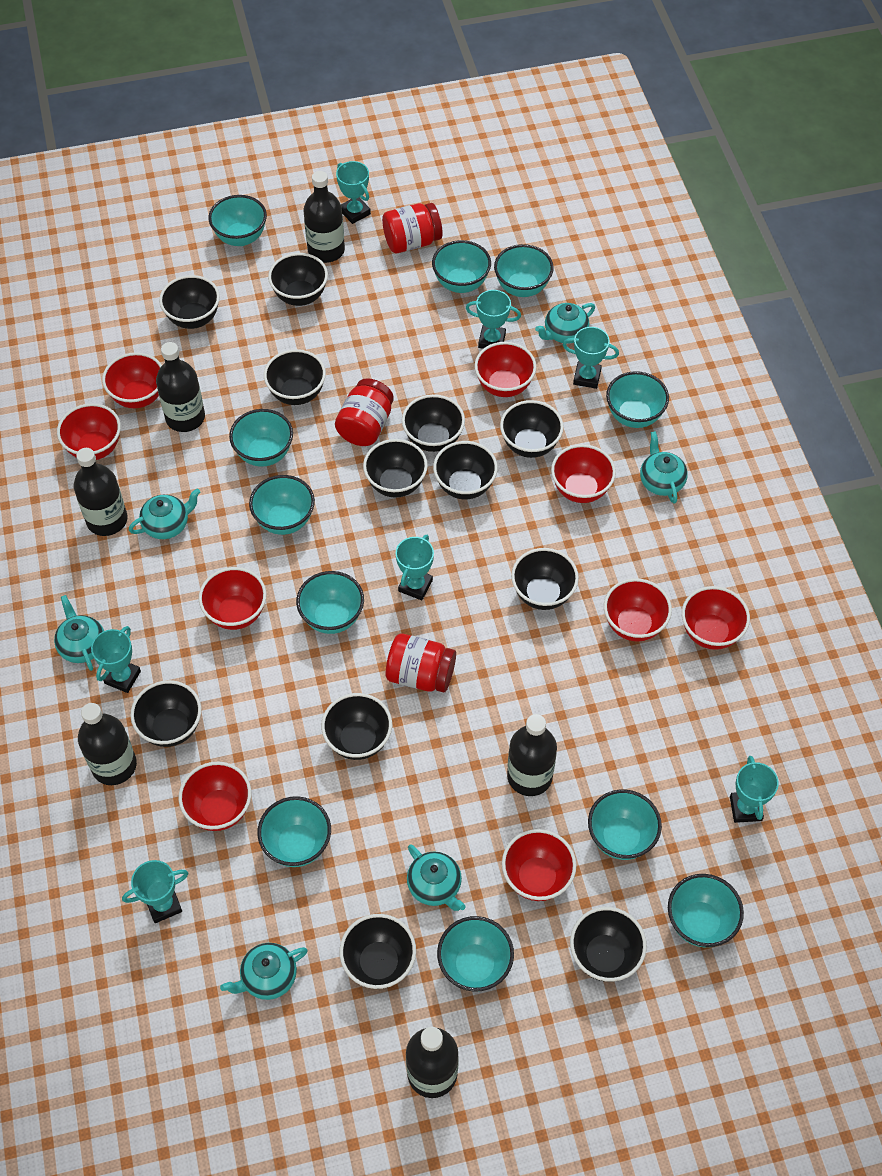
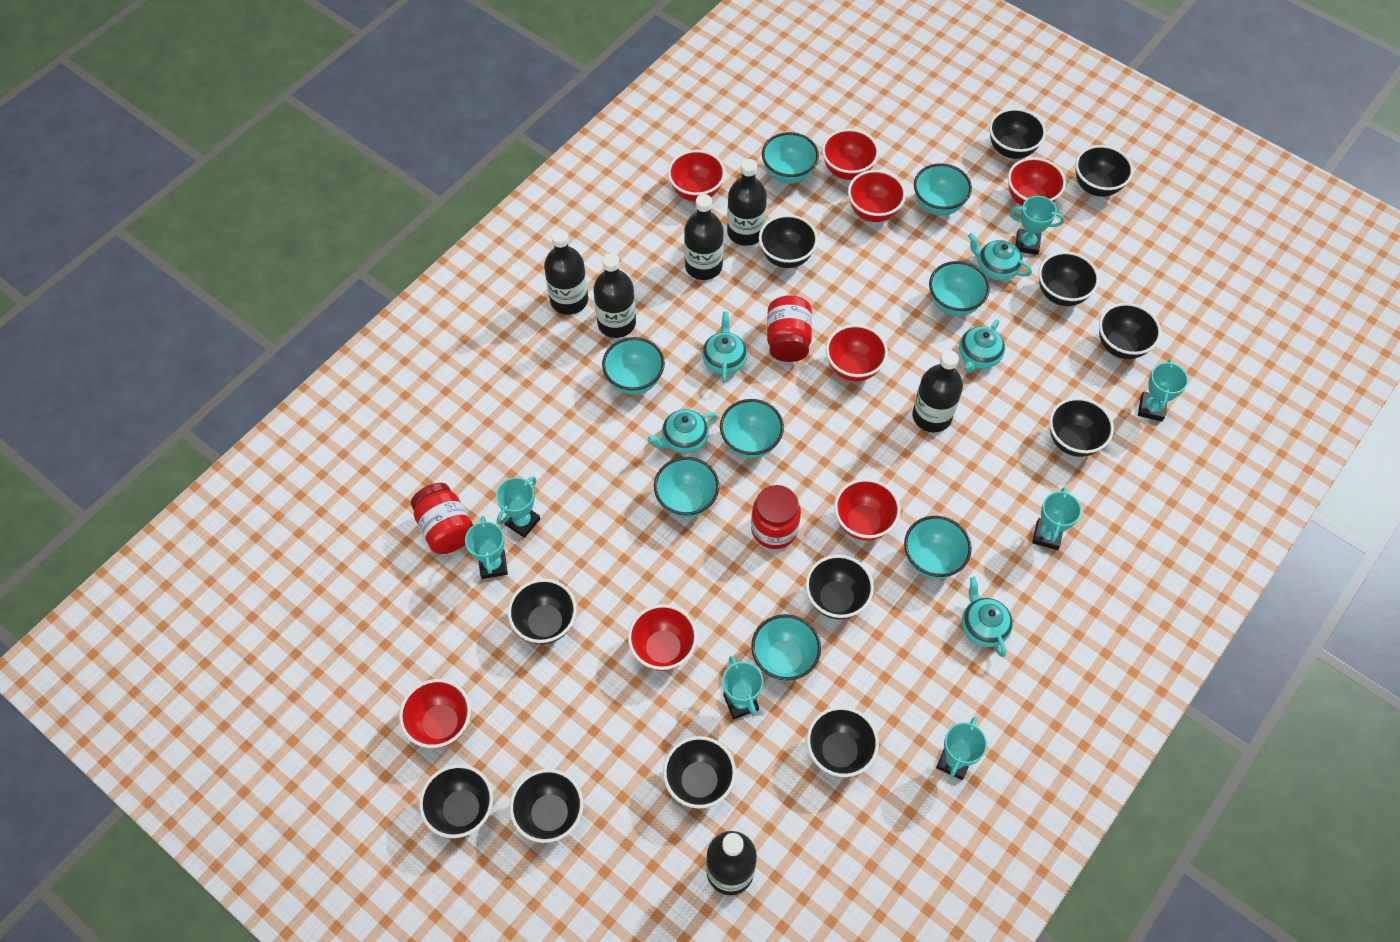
red bowl: 9 -> 8
turquoise bowl: 11 -> 8
turquoise teapot: 6 -> 5

